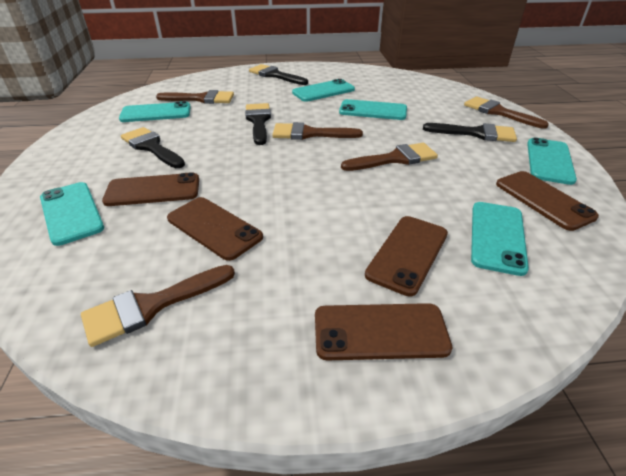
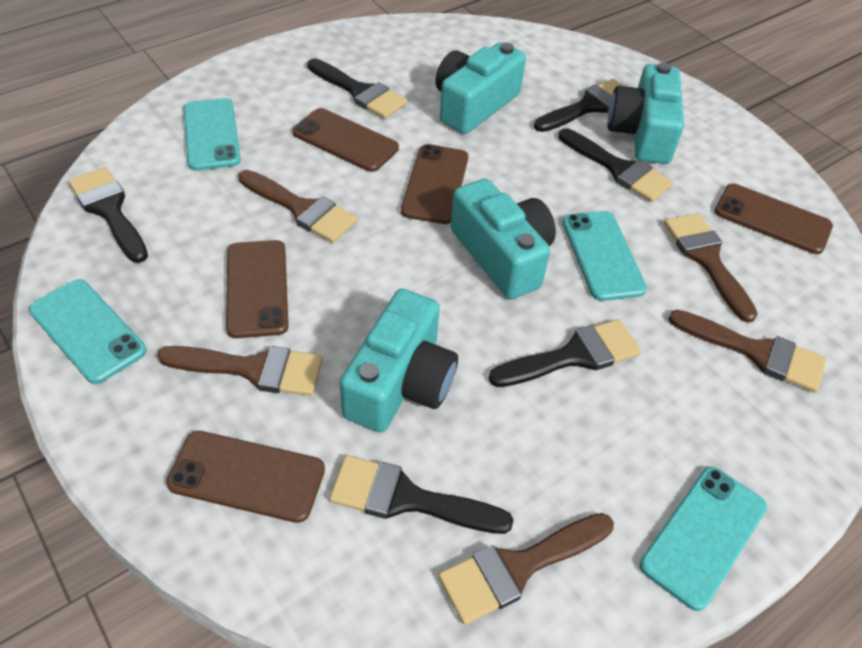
black brush: 4 -> 6
turquoise camera: 0 -> 4
turquoise phone: 6 -> 4

